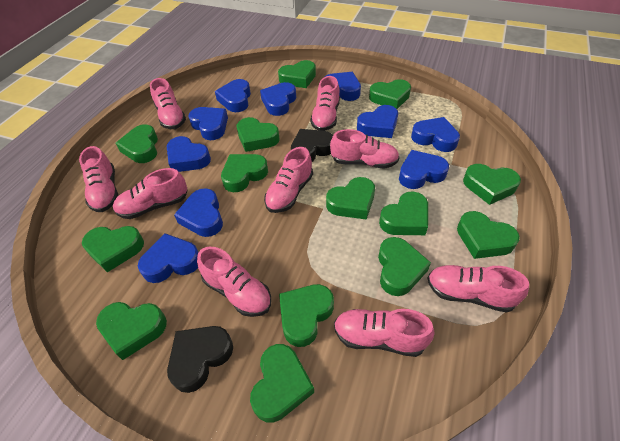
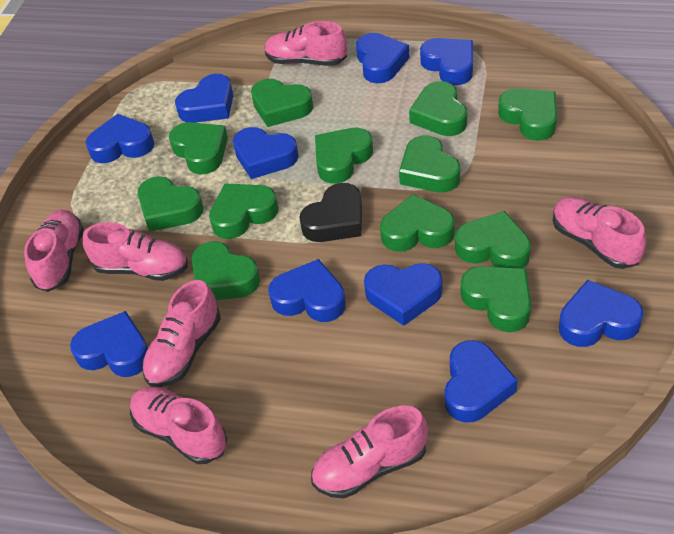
black heart: 2 -> 1
green heart: 14 -> 12
pink shoe: 9 -> 7

